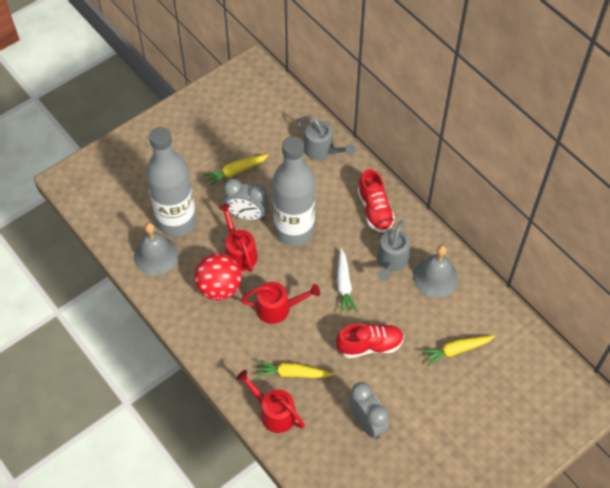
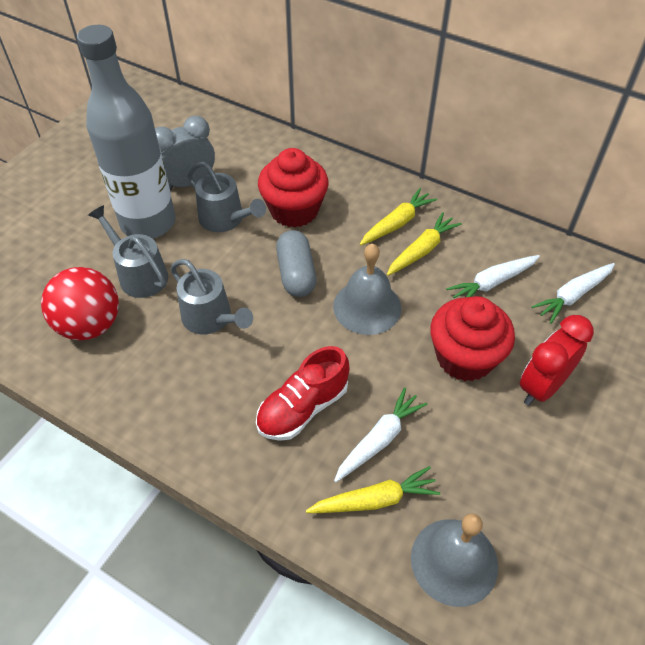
grey bottle: 2 -> 1
grey capsule: 0 -> 1
grey clock: 2 -> 1
grey watering can: 2 -> 3
red clock: 0 -> 1
red cupcake: 0 -> 2
red shoe: 2 -> 1
red watering can: 3 -> 0
white carrot: 1 -> 3

